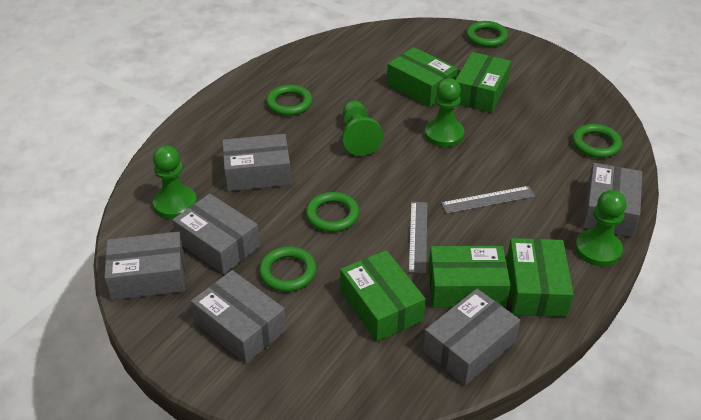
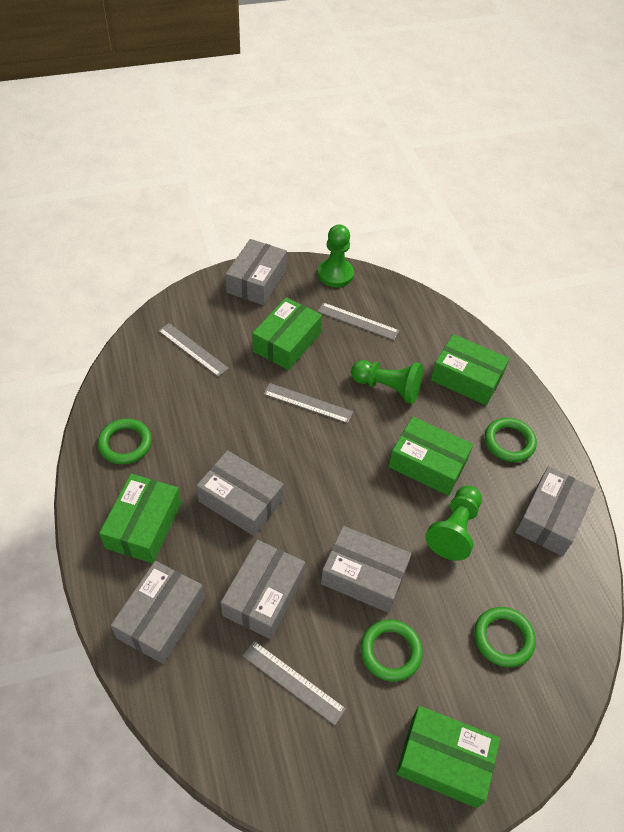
green pawn: 4 -> 3
green ring: 5 -> 4
grey ruler: 2 -> 4

